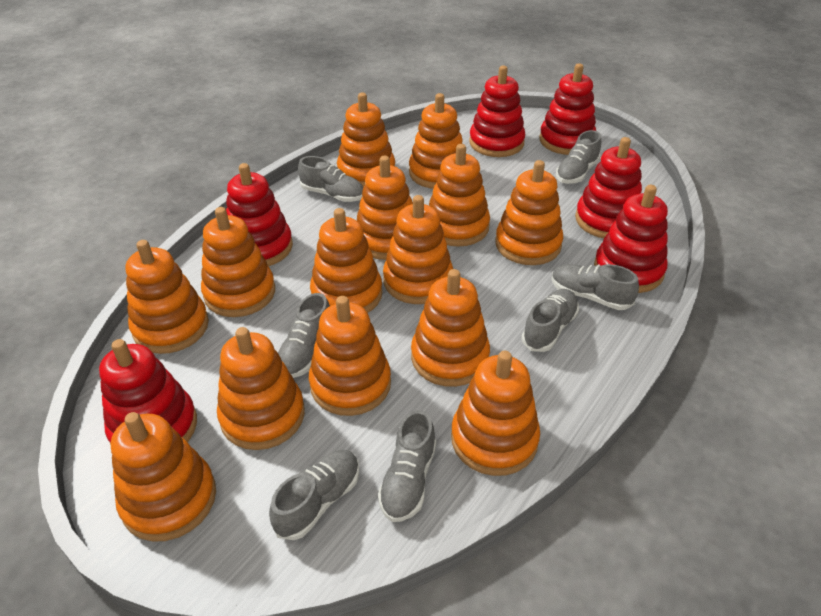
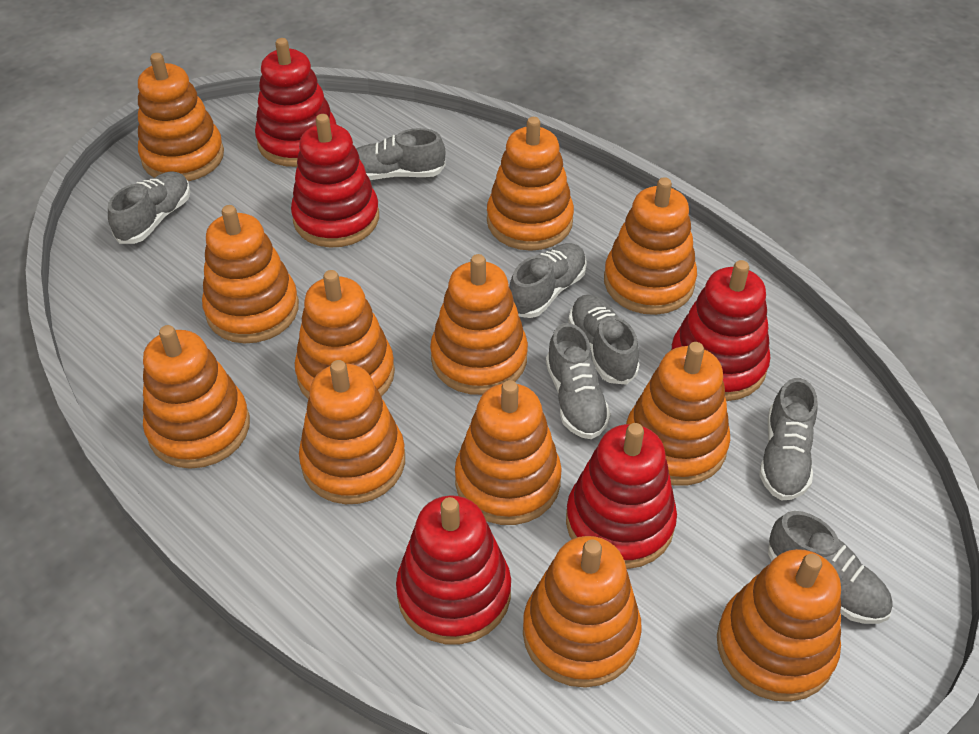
orange stacking toy: 14 -> 12
red stacking toy: 6 -> 5

